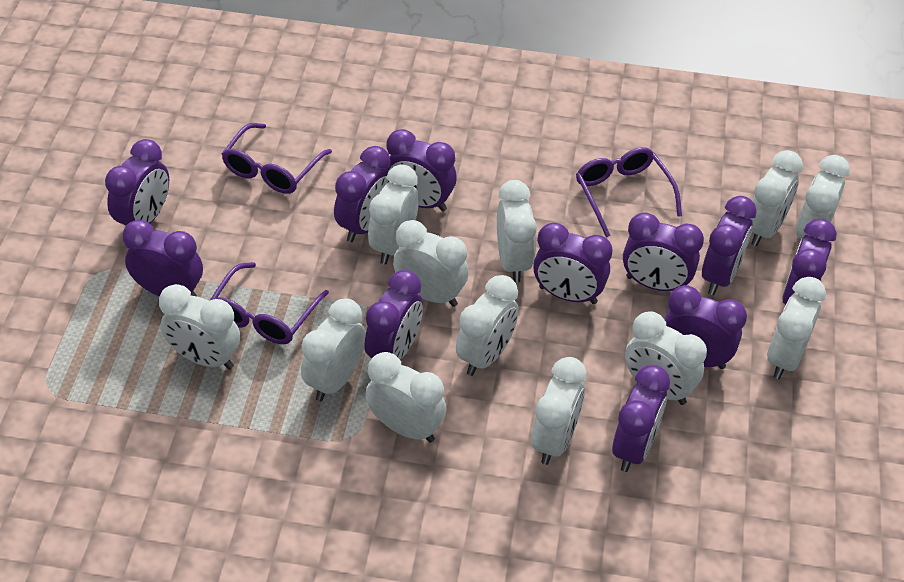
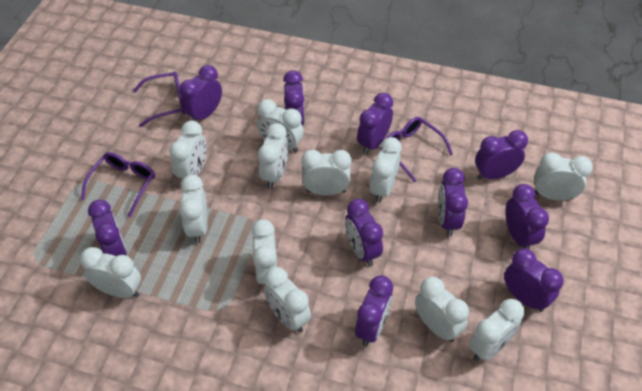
purple clock: 11 -> 10

